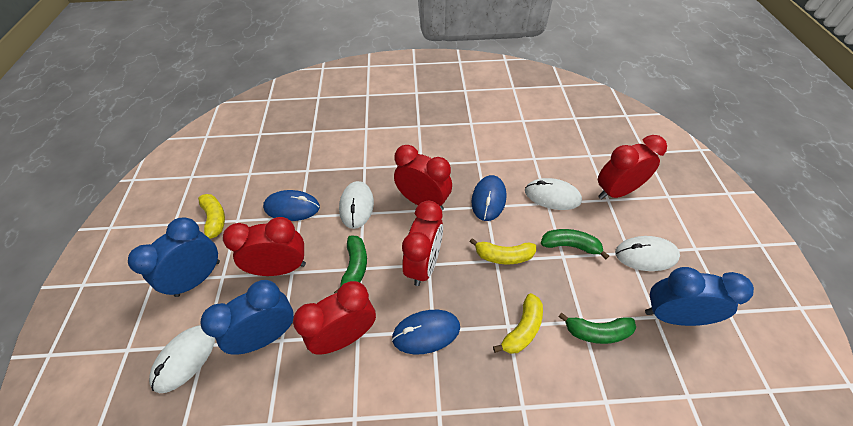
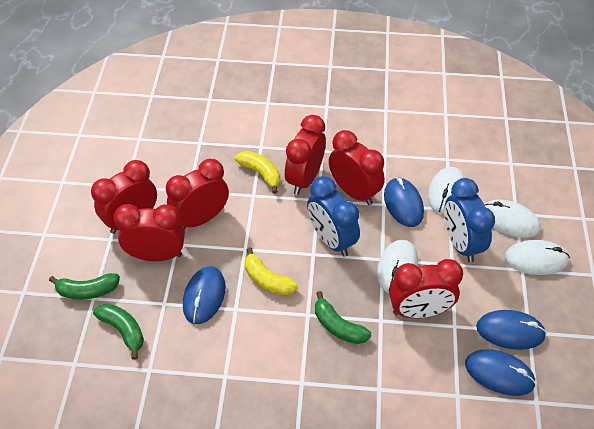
blue clock: 3 -> 2
blue mouse: 3 -> 4
red clock: 5 -> 6
yellow banana: 3 -> 2

